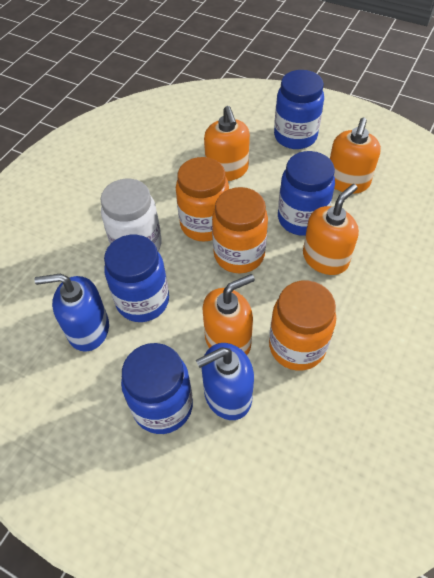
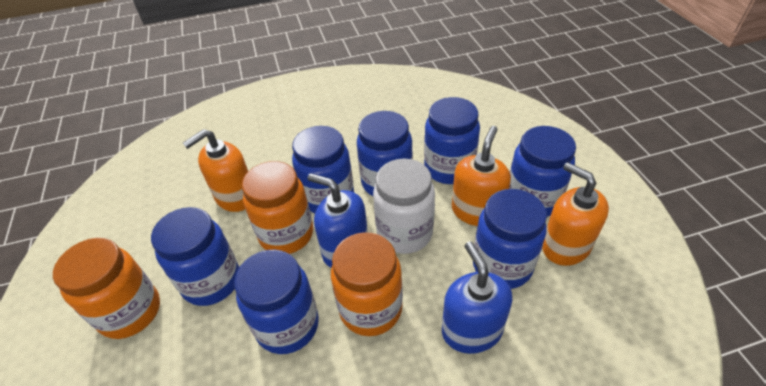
blue jar: 4 -> 7
orange soap dispenser: 4 -> 3

